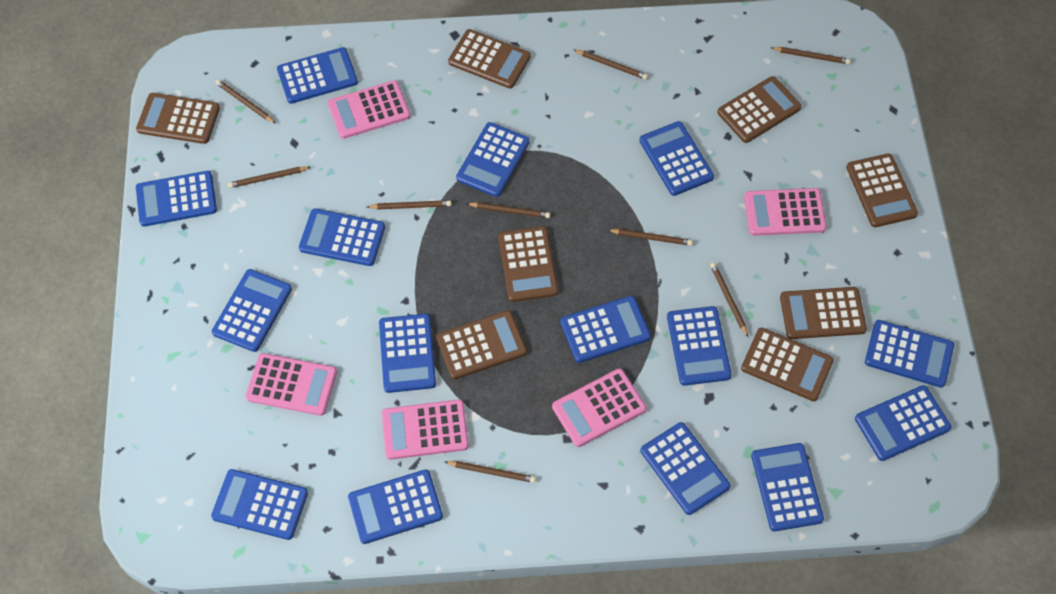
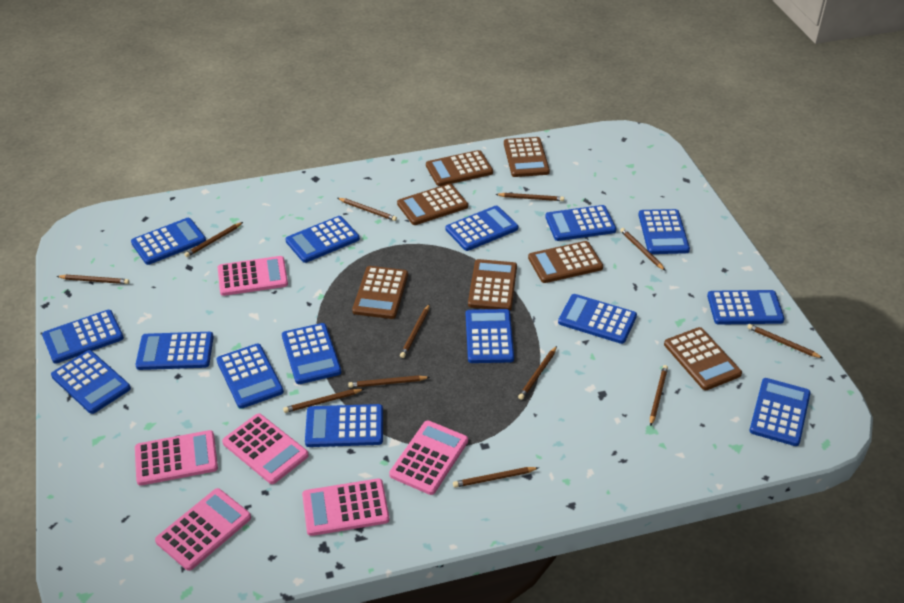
brown calculator: 8 -> 7
brown pencil: 9 -> 12
pink calculator: 5 -> 6

